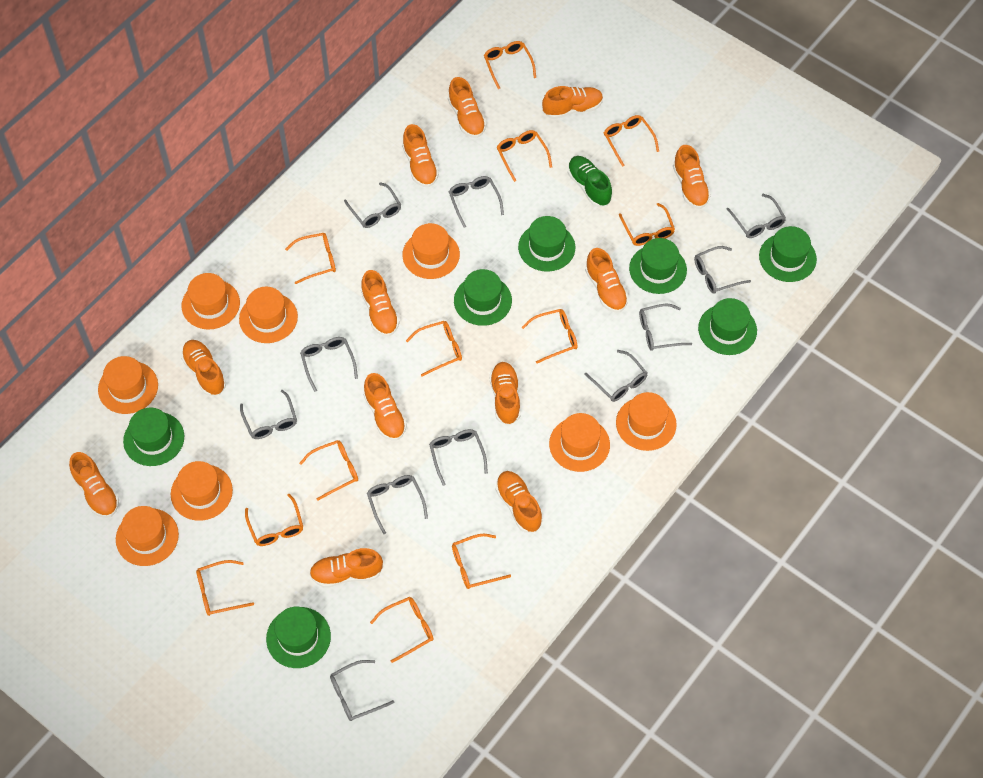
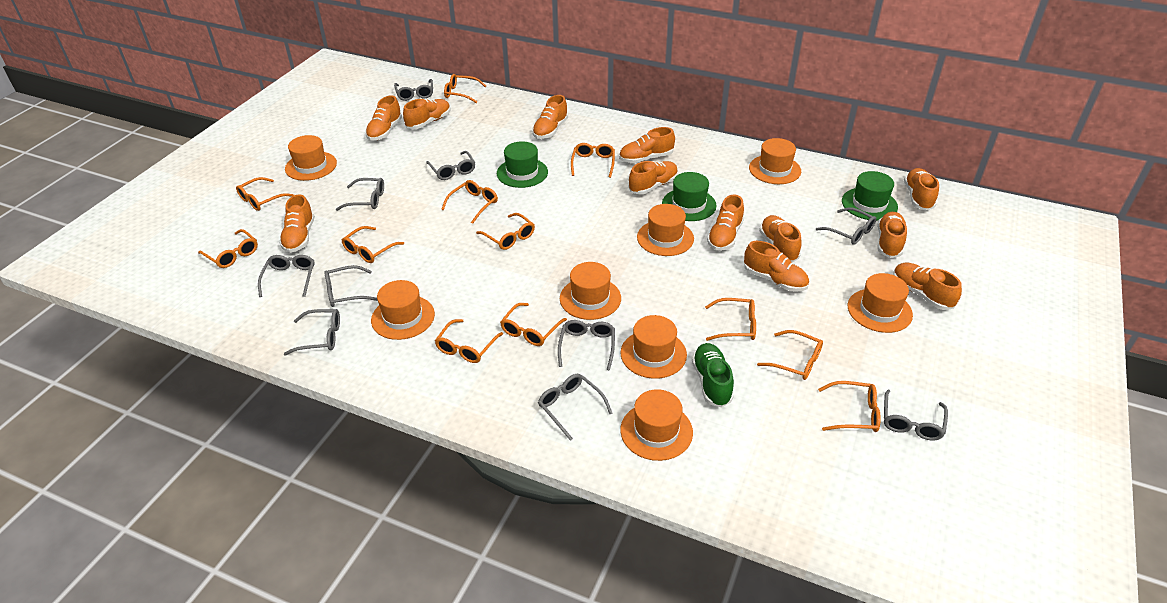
green hat: 7 -> 3
grey glasses: 11 -> 10

